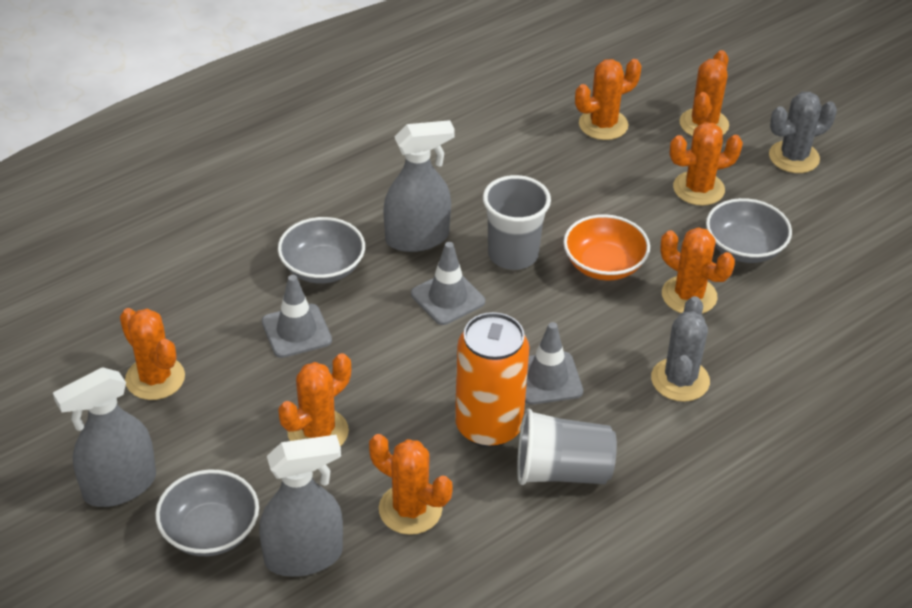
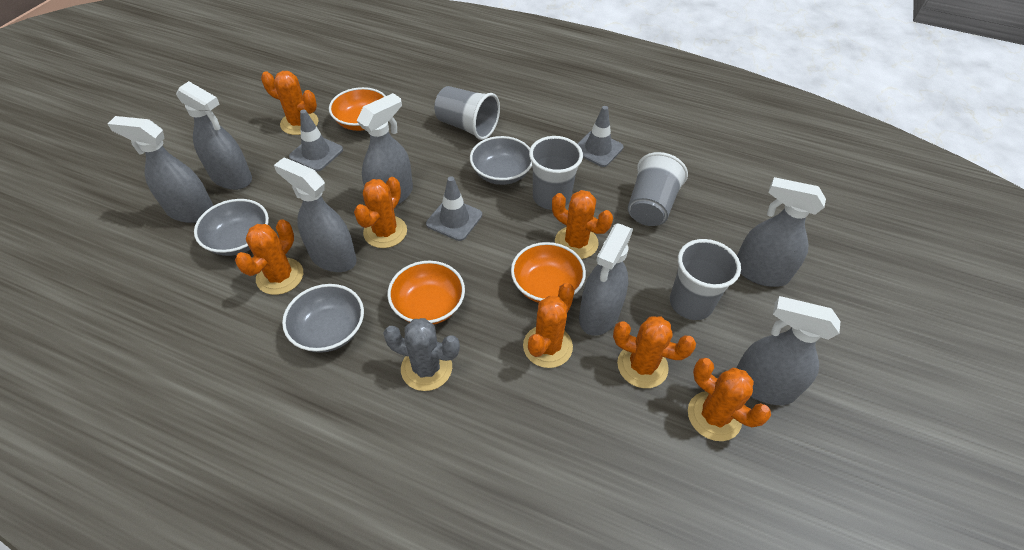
grey cactus: 2 -> 1
grey cup: 2 -> 4
grey spray bottle: 3 -> 7
orange bowl: 1 -> 3
orange can: 1 -> 0

